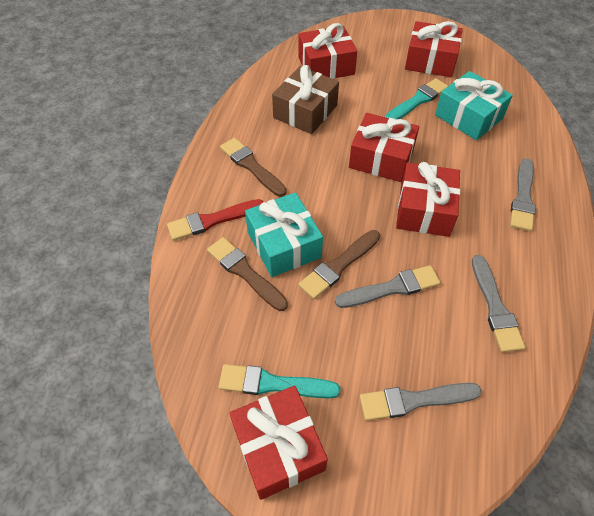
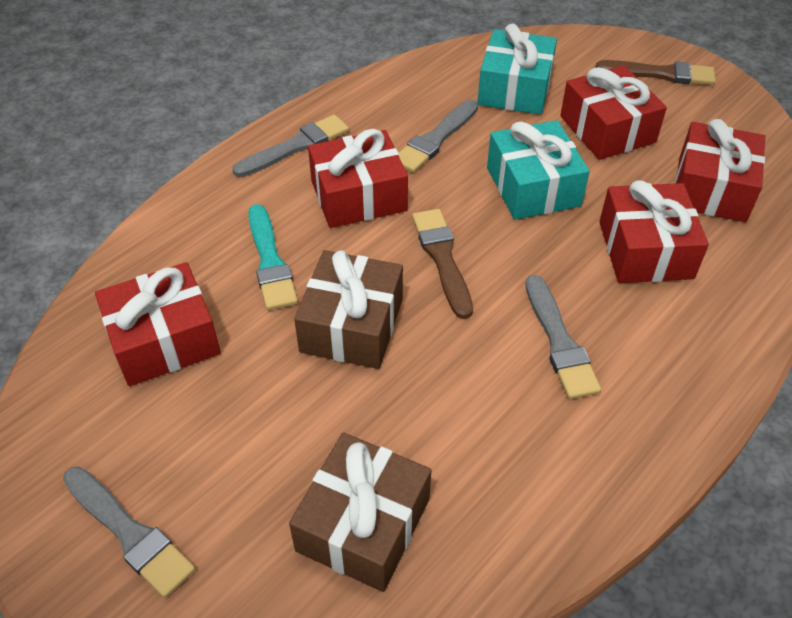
brown brush: 3 -> 2
brown gift: 1 -> 2
red brush: 1 -> 0
turquoise brush: 2 -> 1

